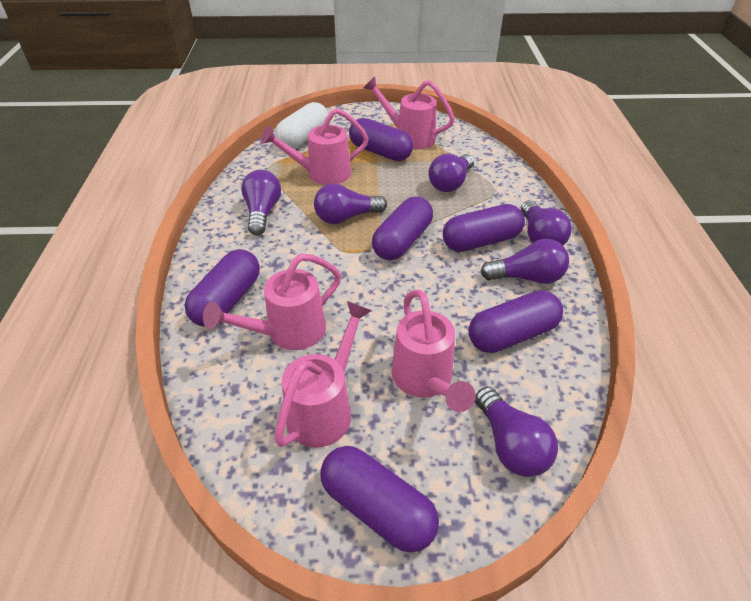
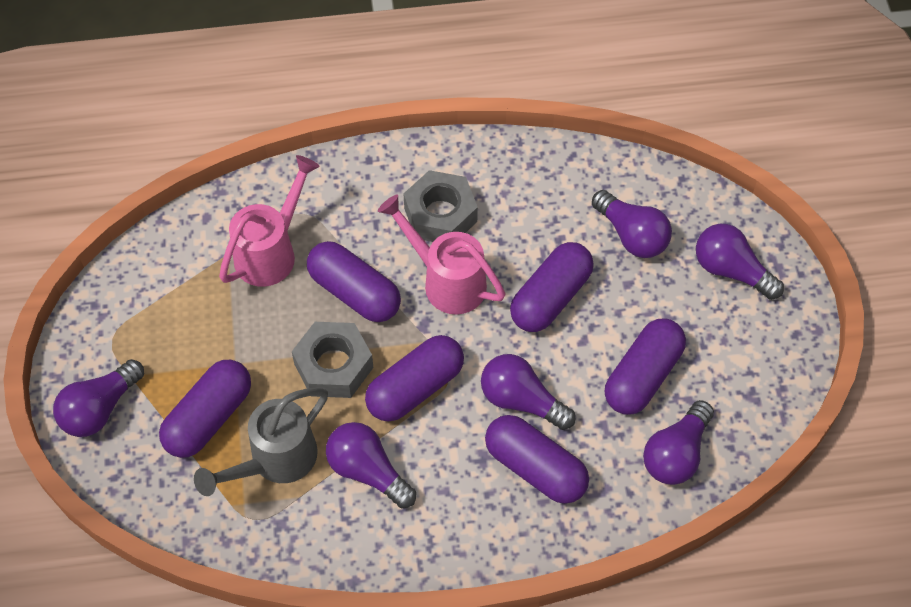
grey nut: 0 -> 2
grey watering can: 0 -> 1
pink watering can: 5 -> 2
white capsule: 1 -> 0

